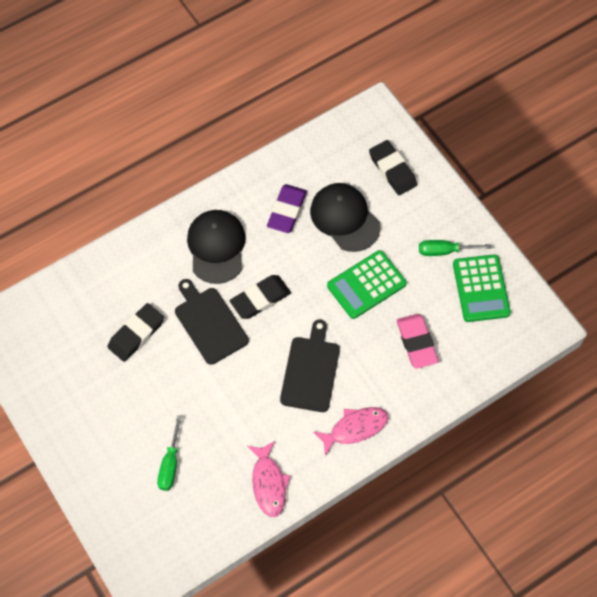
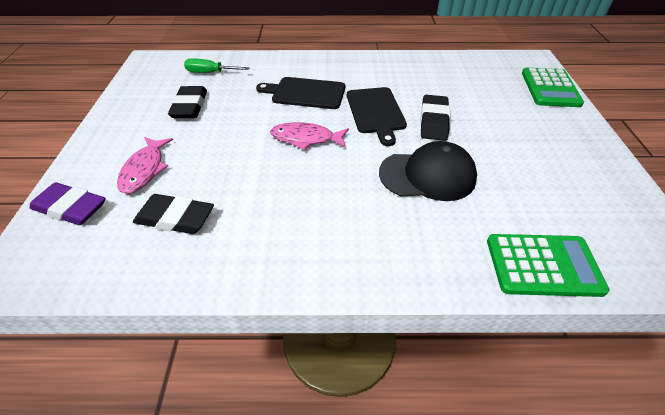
black cap: 2 -> 1
green screwdriver: 2 -> 1
pink eraser: 1 -> 0

